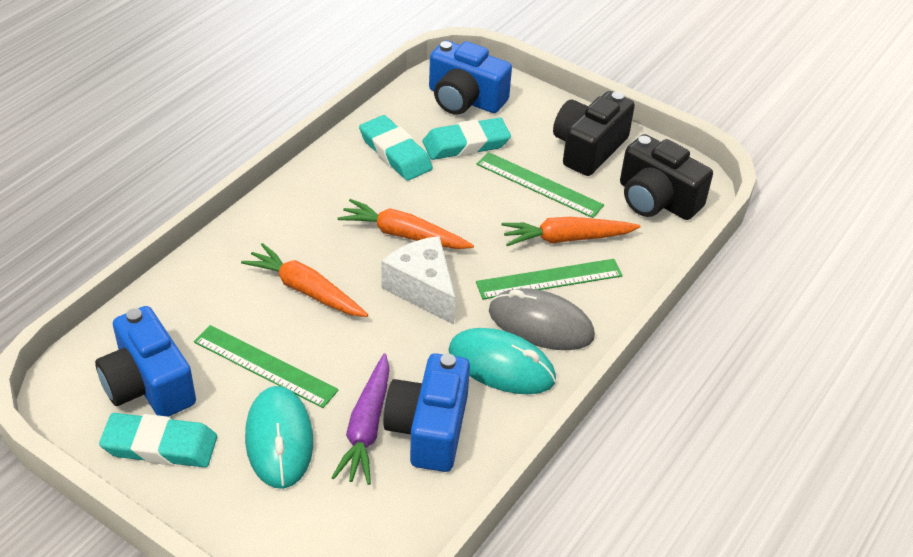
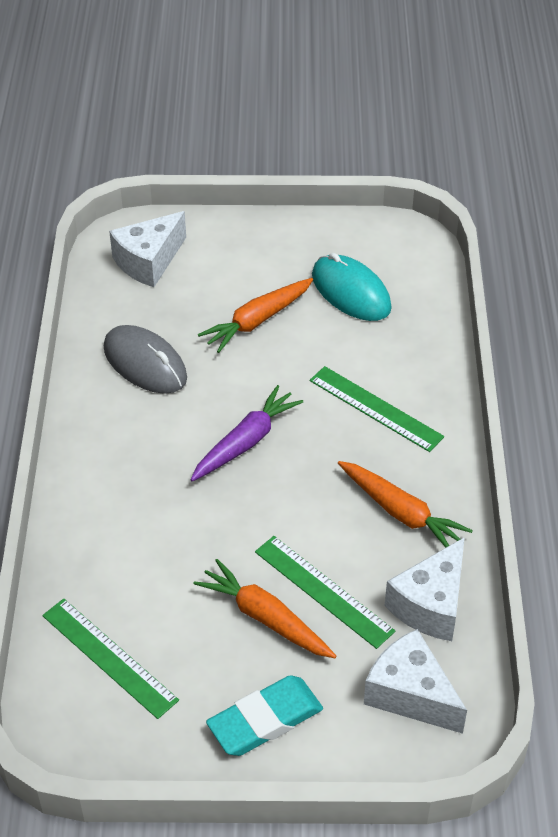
black camera: 2 -> 0
blue camera: 3 -> 0
turquoise eraser: 3 -> 1
turquoise mouse: 2 -> 1
white cheese: 1 -> 3

